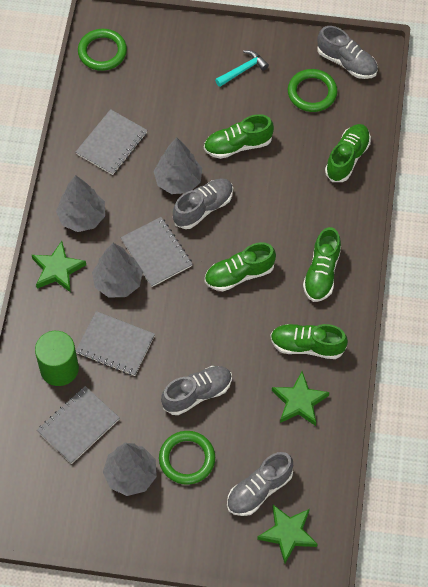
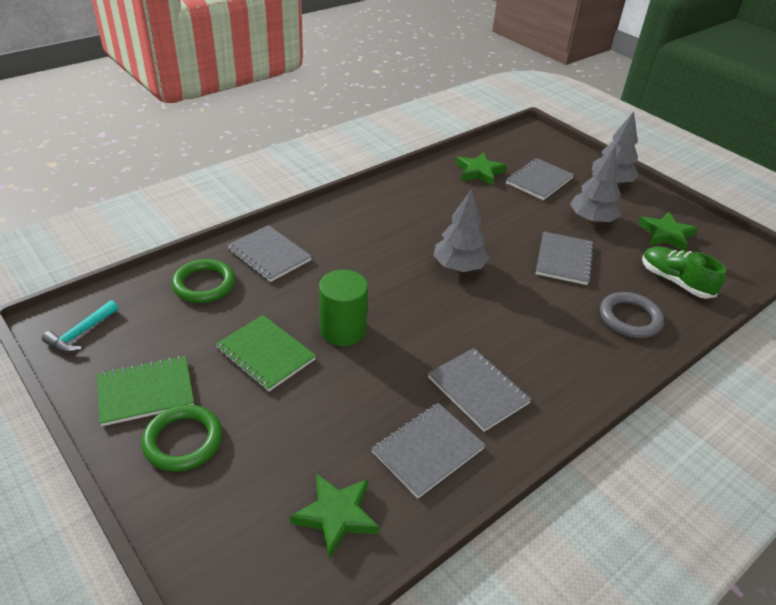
green notebook: 0 -> 2
green ring: 3 -> 2
green shoe: 5 -> 1
grey notebook: 4 -> 5
grey ring: 0 -> 1
grey shoe: 4 -> 0
grey tree: 4 -> 3

